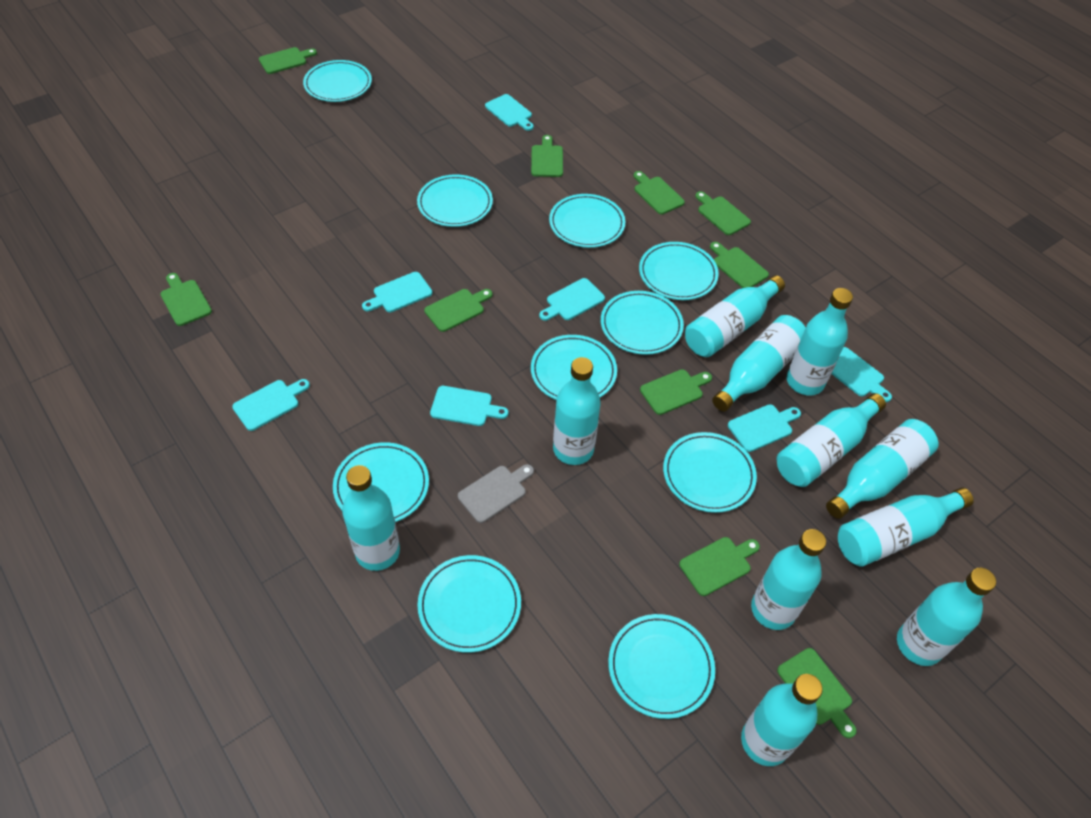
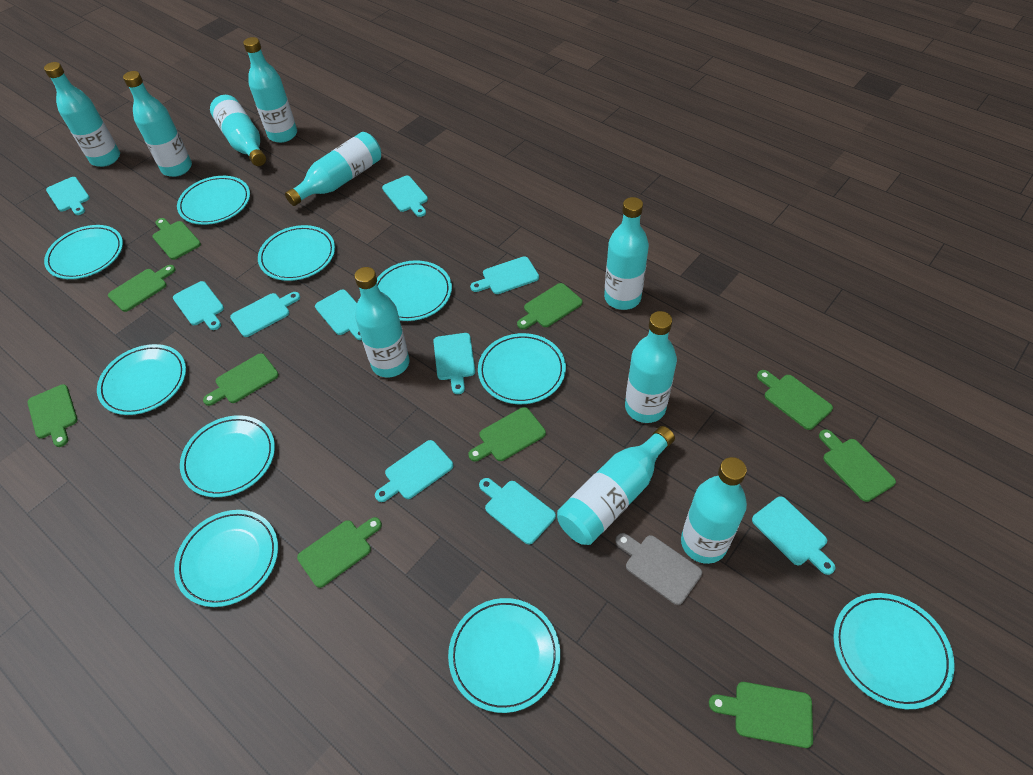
turquoise bottle: 11 -> 10
turquoise cutting board: 7 -> 10

